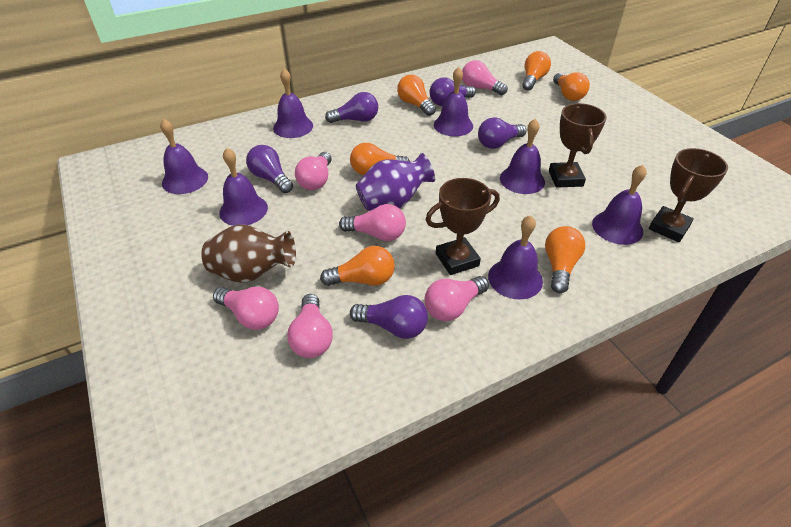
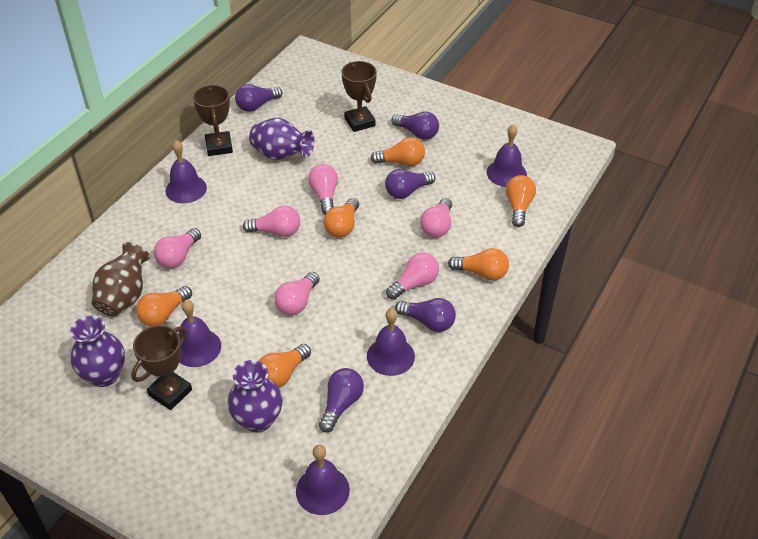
purple bell: 7 -> 5
purple vase: 1 -> 3

